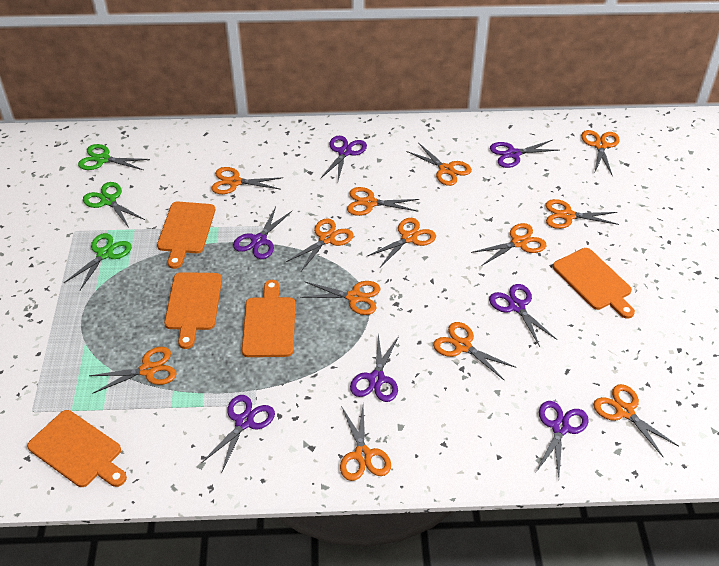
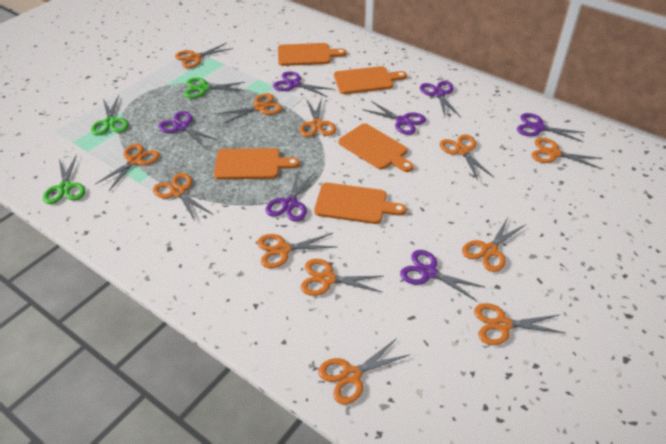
orange scissors: 13 -> 12

